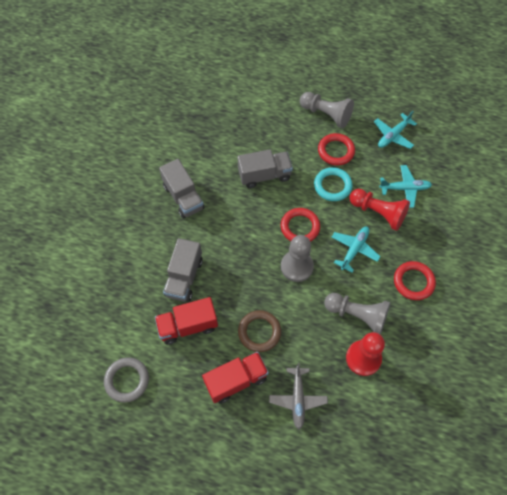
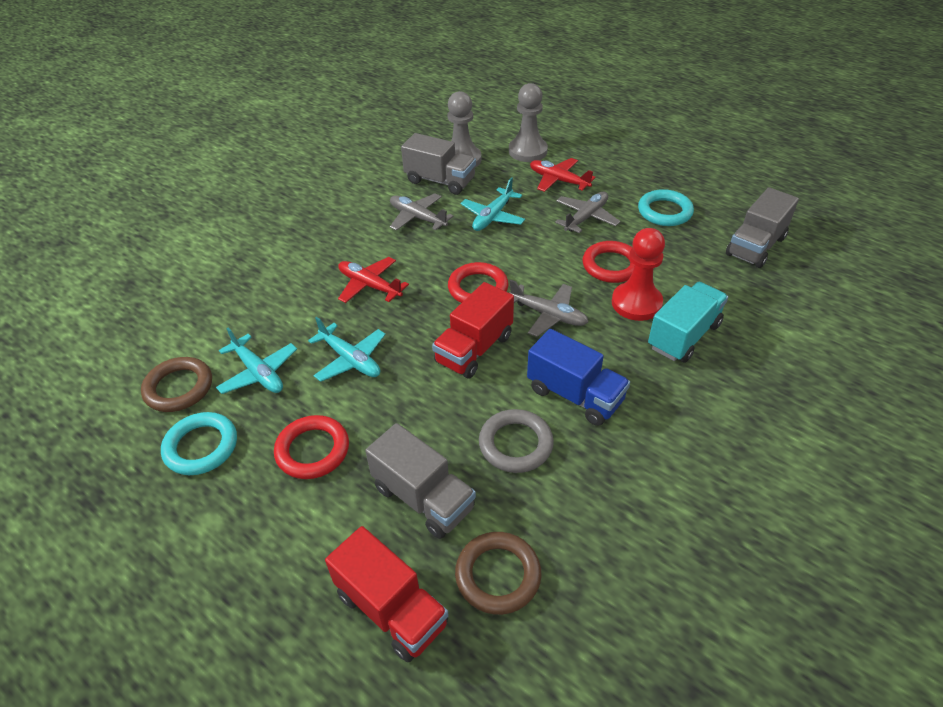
blue truck: 0 -> 1
brown ring: 1 -> 2
grey pawn: 3 -> 2
grey plane: 1 -> 3
red pawn: 2 -> 1
red plane: 0 -> 2
turquoise ring: 1 -> 2
turquoise truck: 0 -> 1

